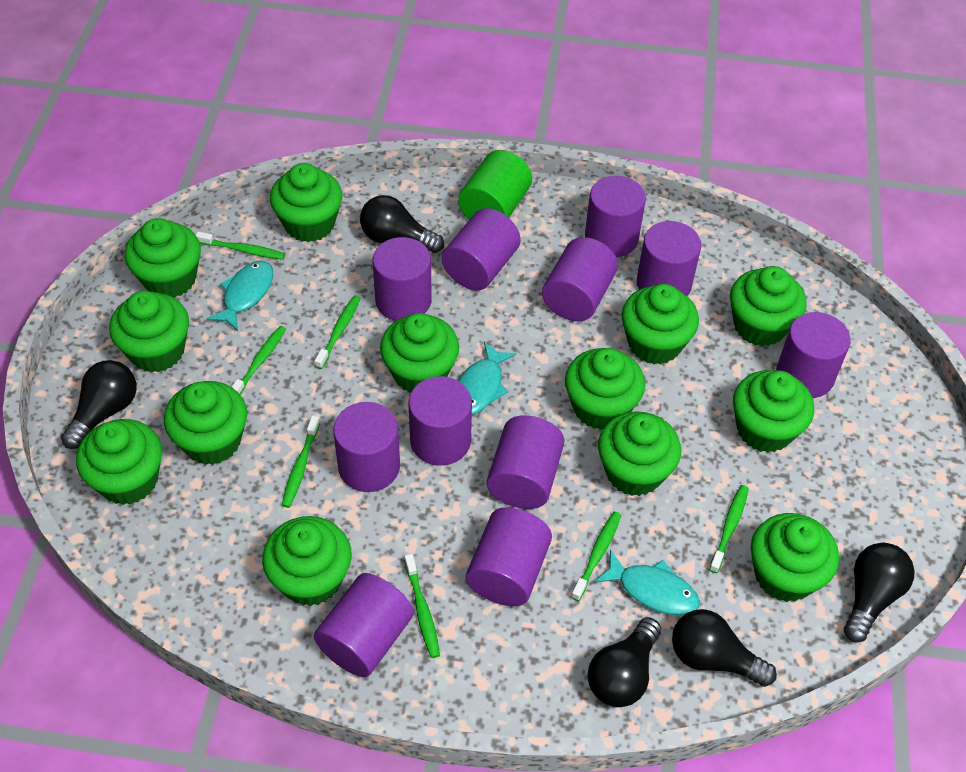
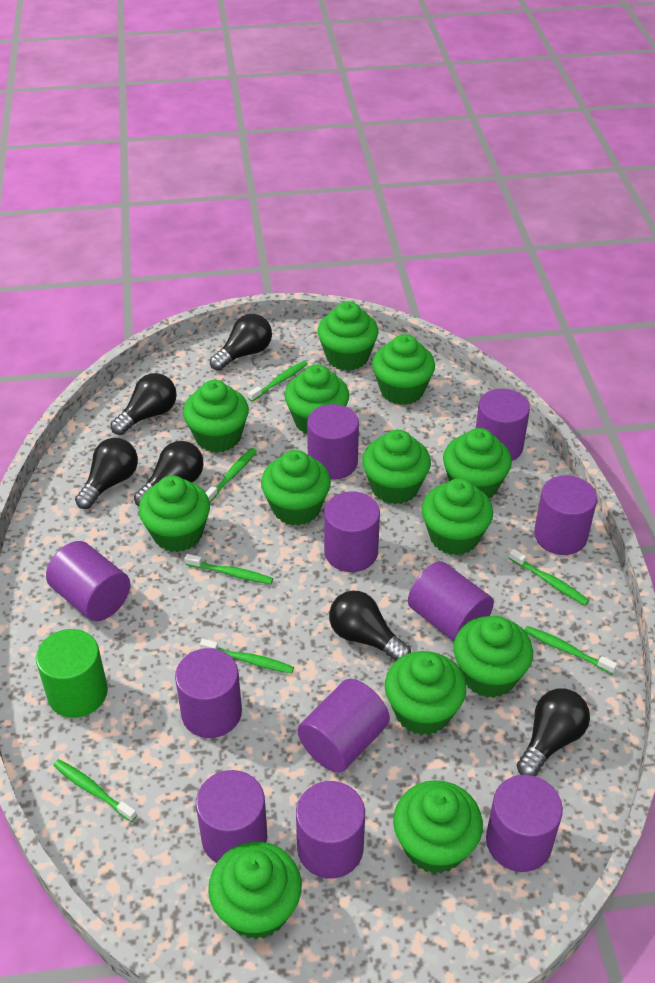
black light bulb: 5 -> 6
turquoise fish: 3 -> 0

